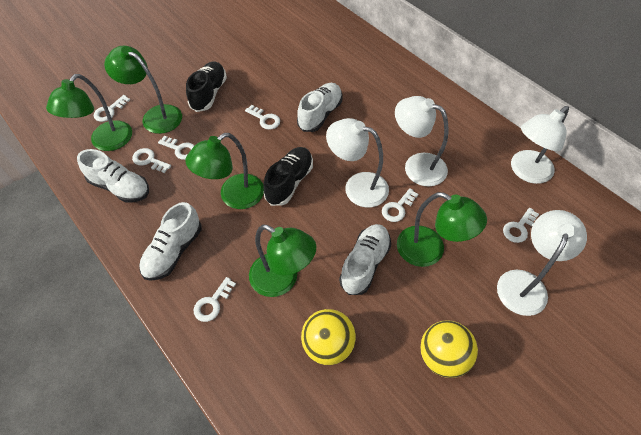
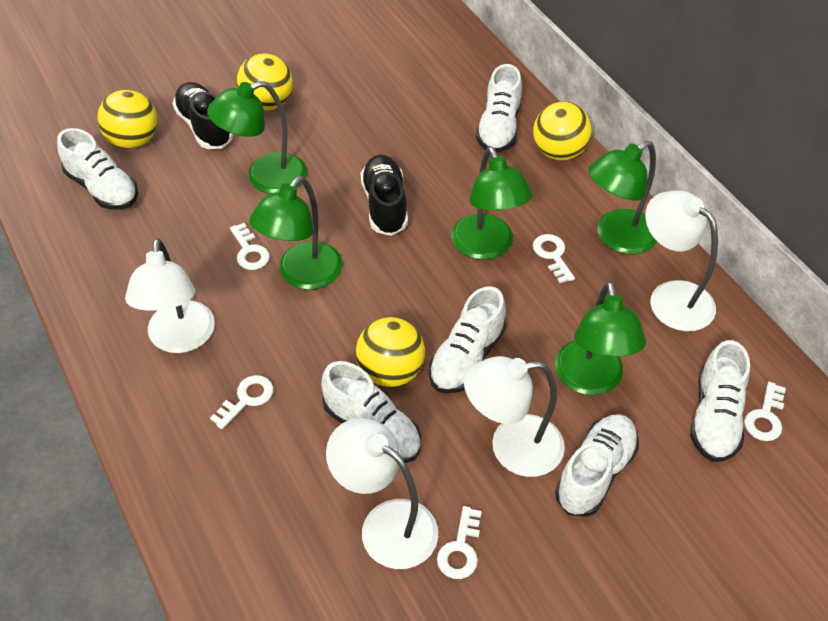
white key: 7 -> 5
white shoe: 4 -> 6
yellow ball: 2 -> 4

